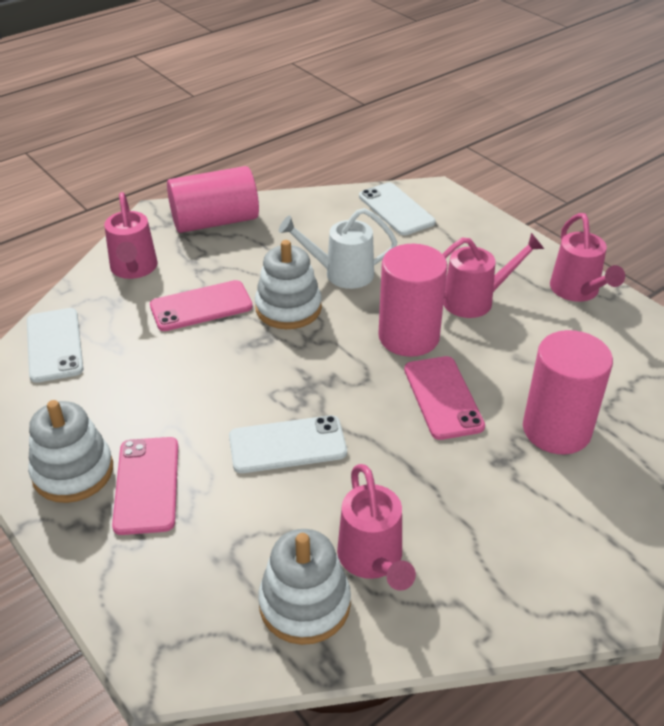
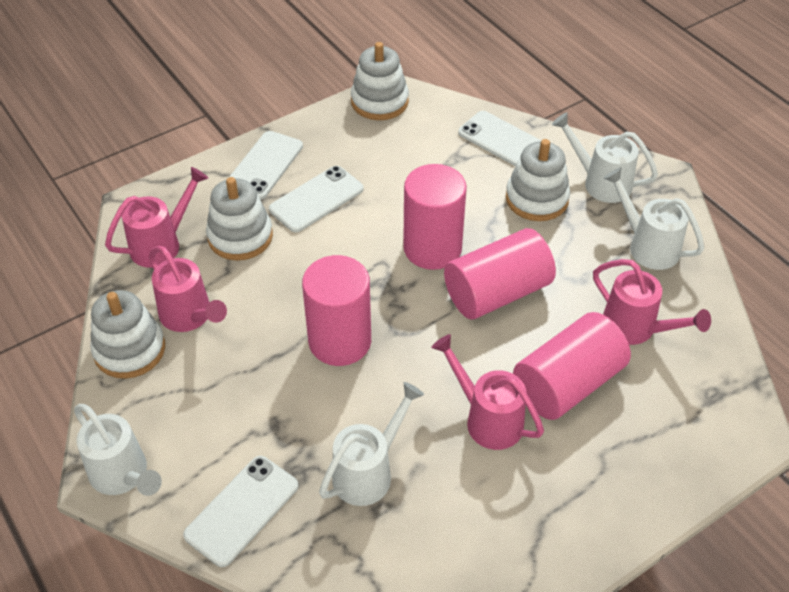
pink cylinder: 3 -> 4
pink phone: 3 -> 0
white phone: 3 -> 4
white stacking toy: 3 -> 4
white watering can: 1 -> 4

